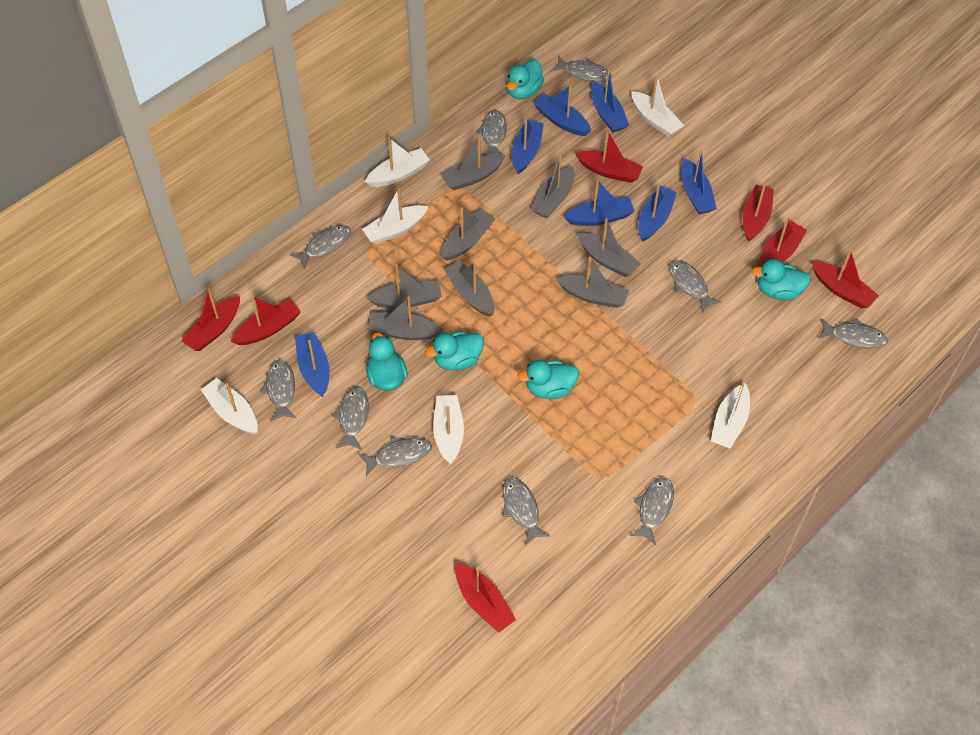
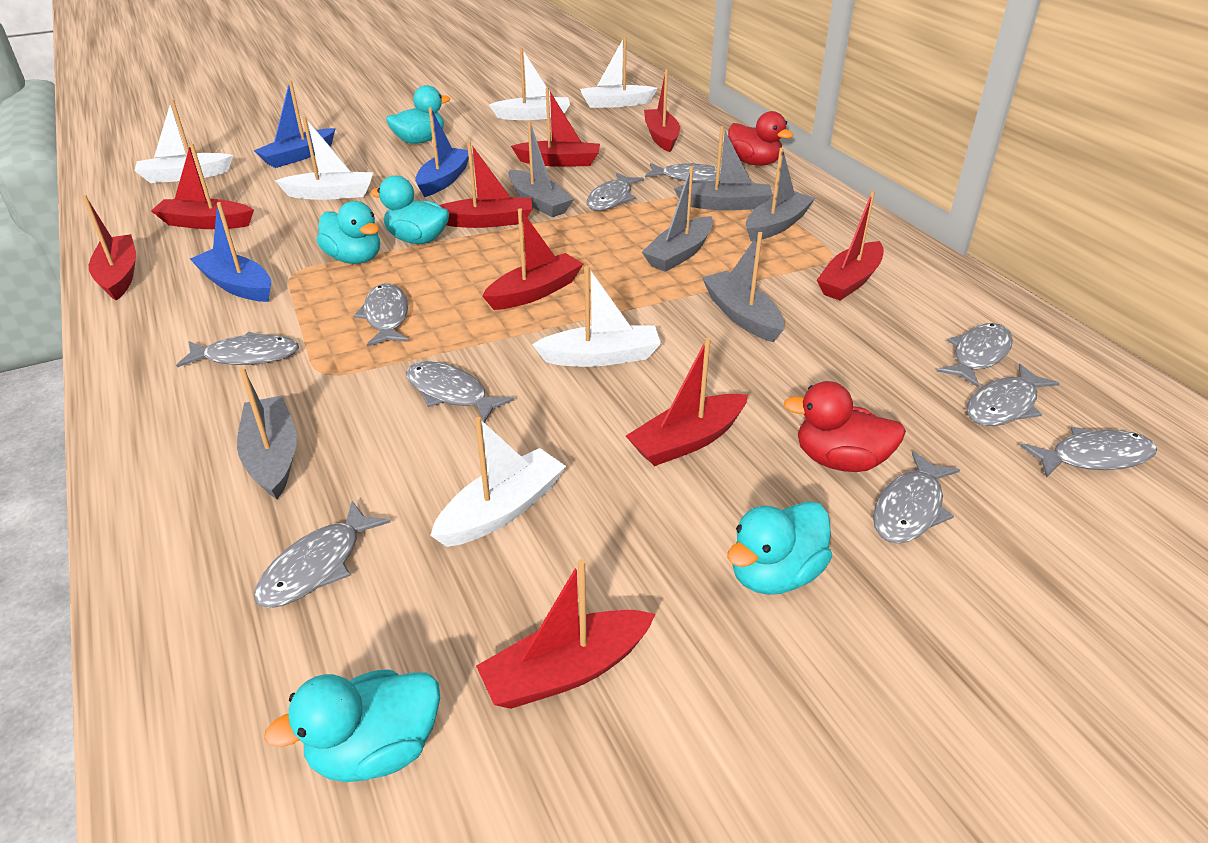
blue boat: 7 -> 3
grey boat: 8 -> 6
red boat: 7 -> 9
red duck: 0 -> 2

